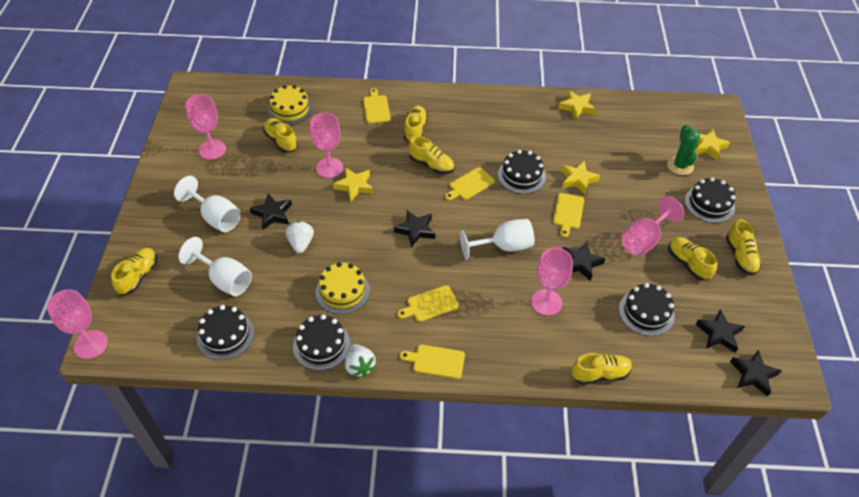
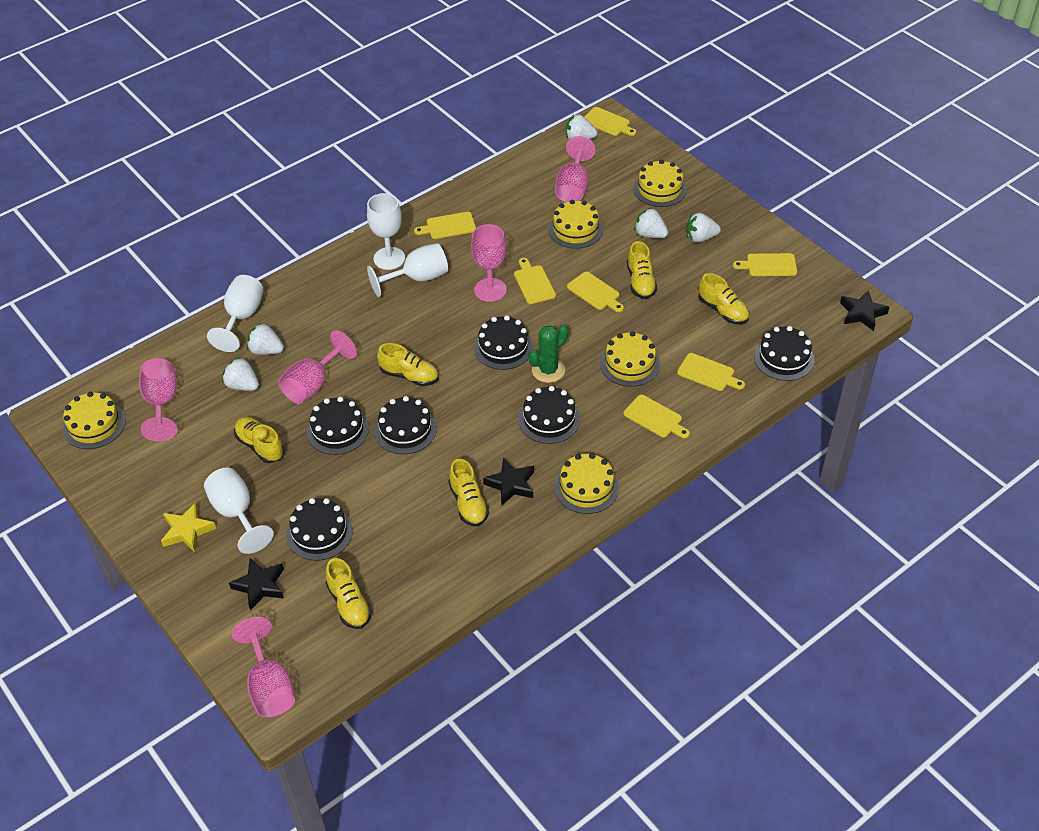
black cake: 5 -> 6
black star: 5 -> 3
white goblet: 3 -> 4
white strawberry: 2 -> 5
yellow cake: 2 -> 5
yellow cutting board: 5 -> 7
yellow shoe: 7 -> 6
yellow star: 4 -> 1

